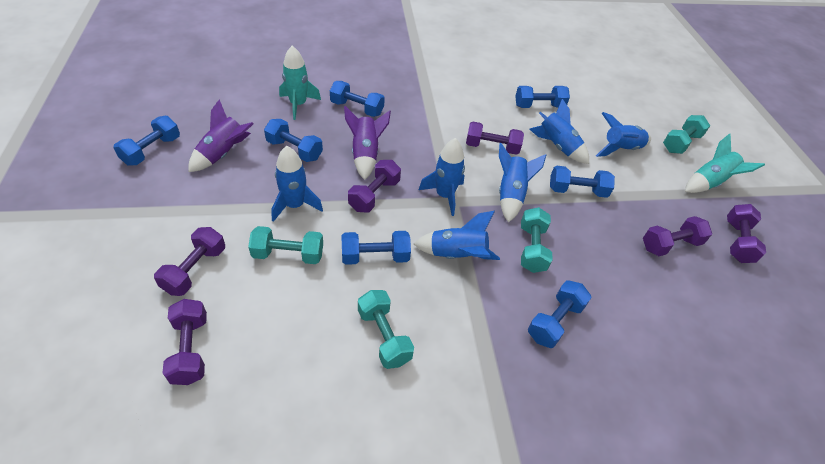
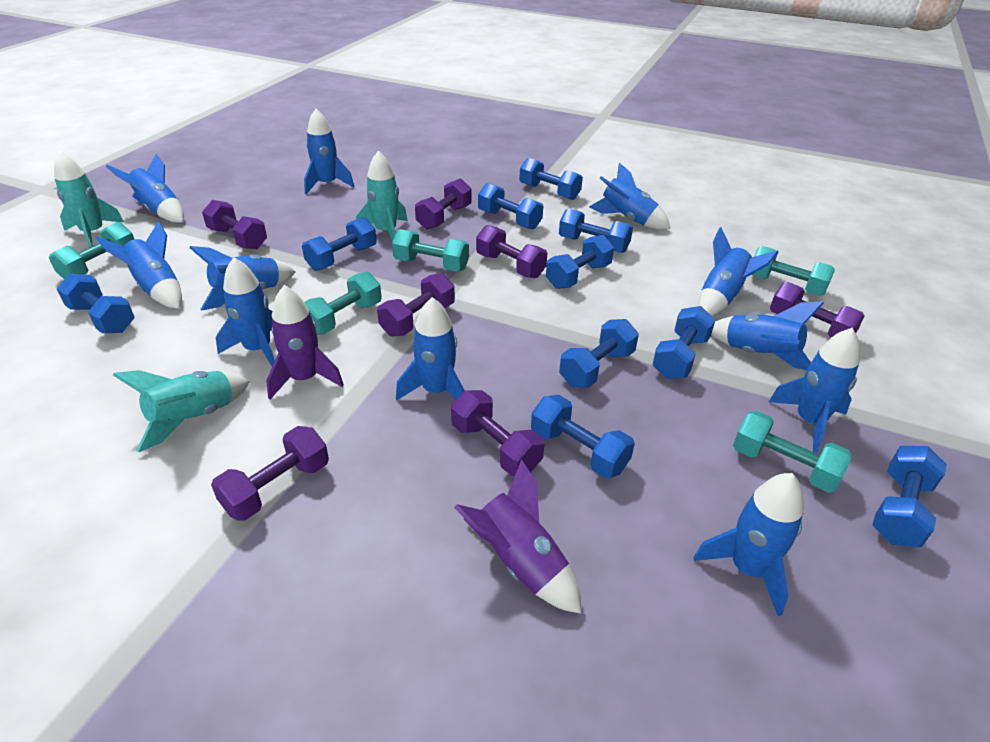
blue dumbbell: 7 -> 10
blue rocket: 6 -> 11
purple dumbbell: 6 -> 7
turquoise dumbbell: 4 -> 5
turquoise rocket: 2 -> 3

